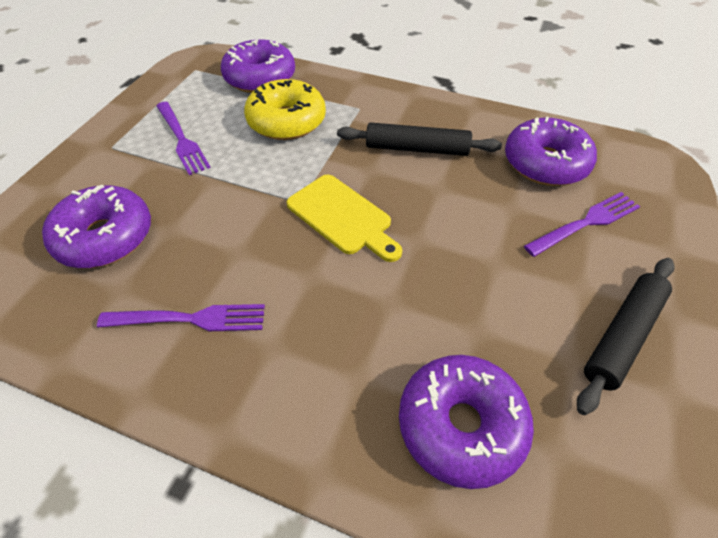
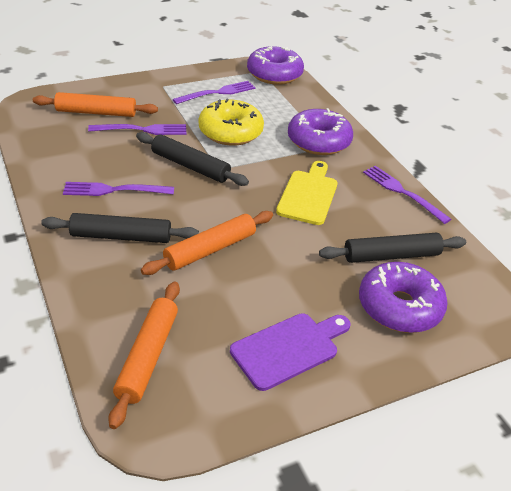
black rolling pin: 2 -> 3
orange rolling pin: 0 -> 3
purple cutting board: 0 -> 1
purple donut: 4 -> 3
purple fork: 3 -> 4

